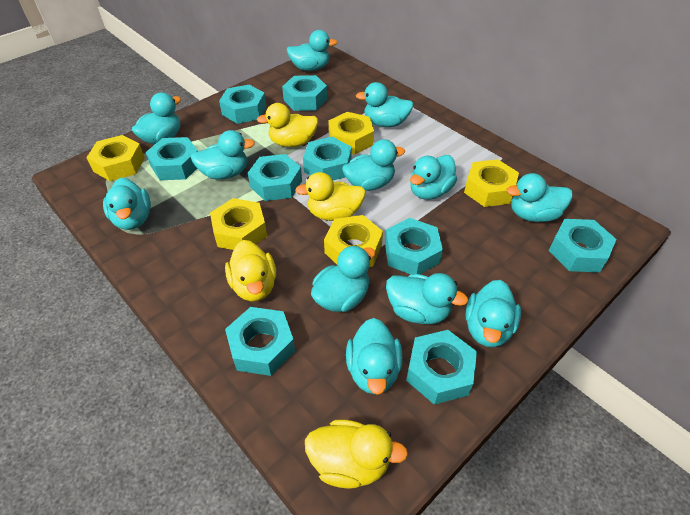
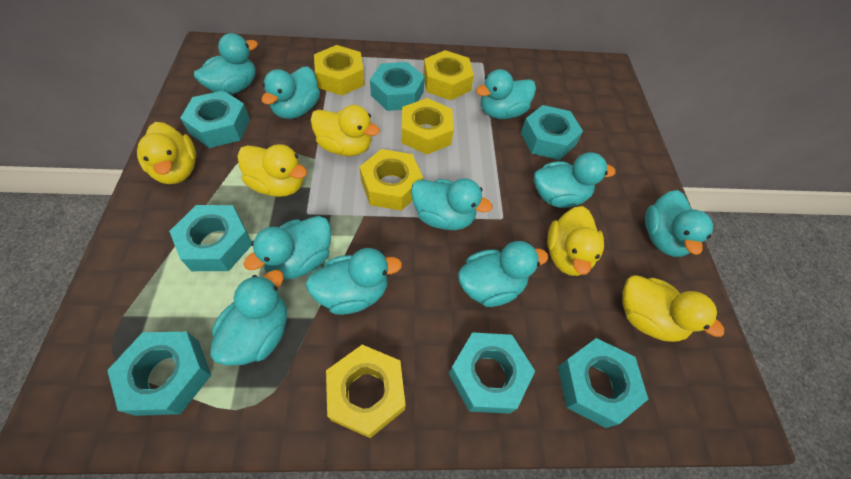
turquoise duck: 12 -> 10
turquoise nut: 9 -> 7
yellow duck: 4 -> 5

